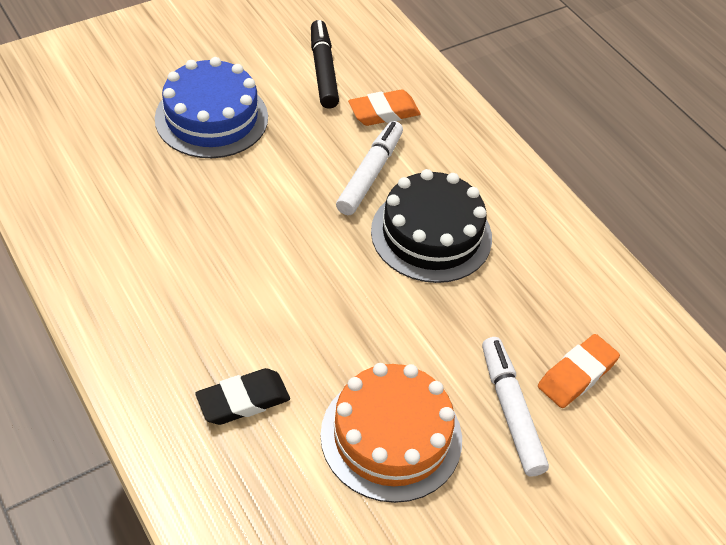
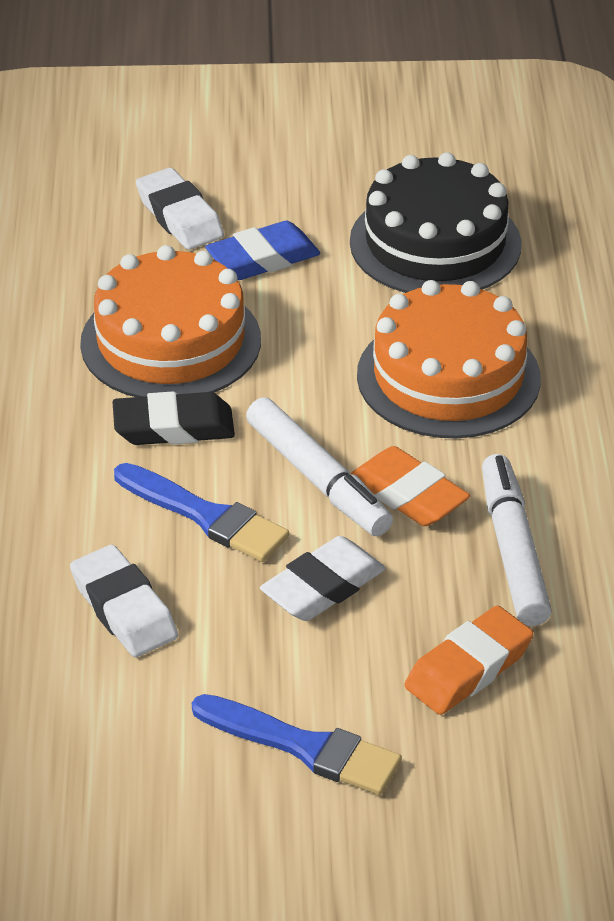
black marker: 1 -> 0
blue brush: 0 -> 2
blue cake: 1 -> 0
blue eraser: 0 -> 1
orange cake: 1 -> 2
white eraser: 0 -> 3

